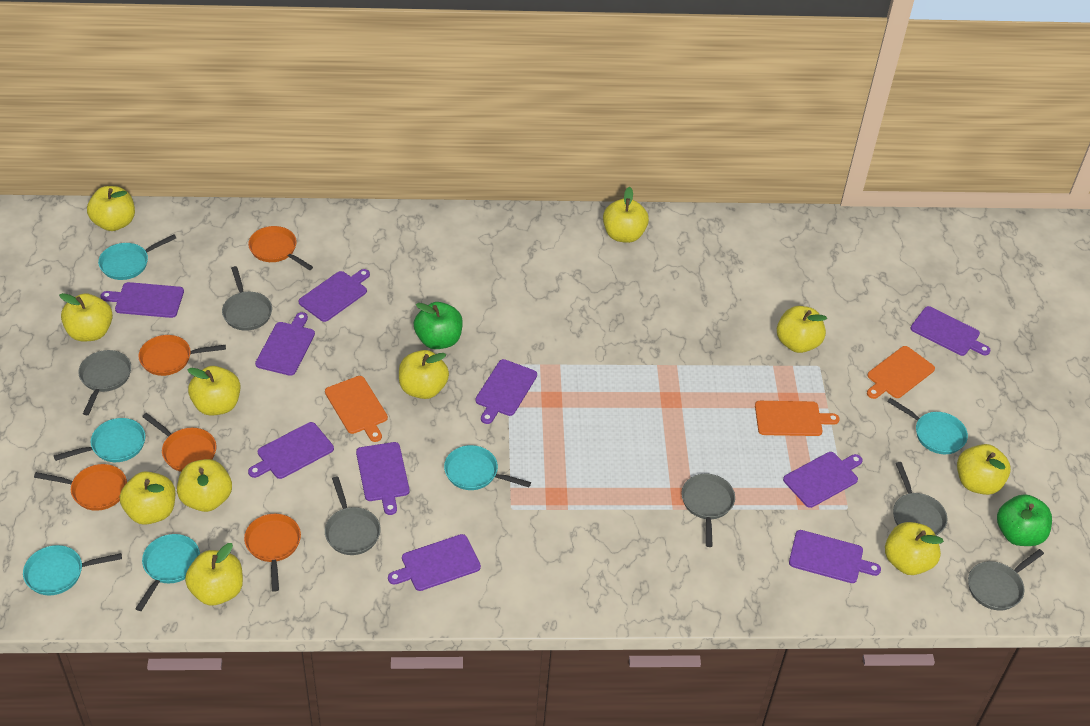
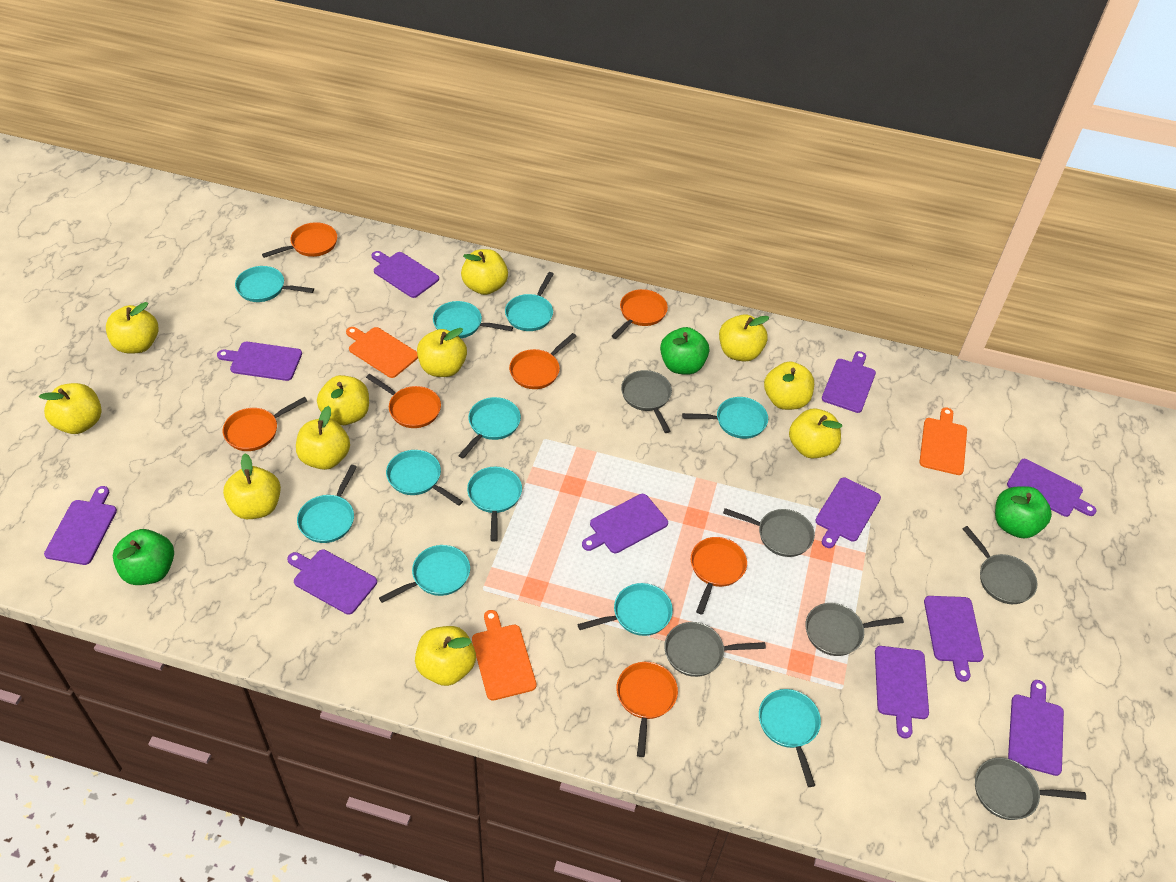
green apple: 2 -> 3
orange pan: 5 -> 7
purple cutting board: 10 -> 11
turquoise pan: 6 -> 11

